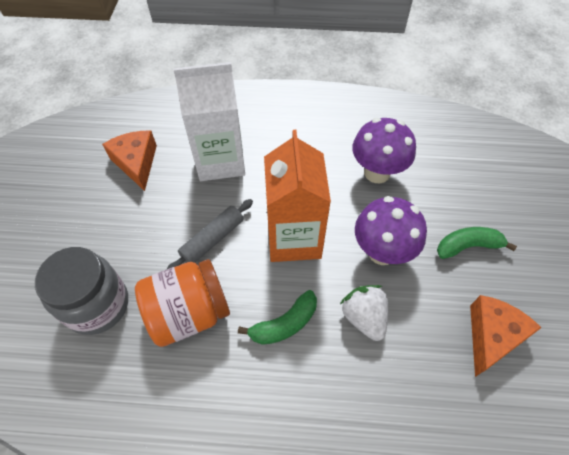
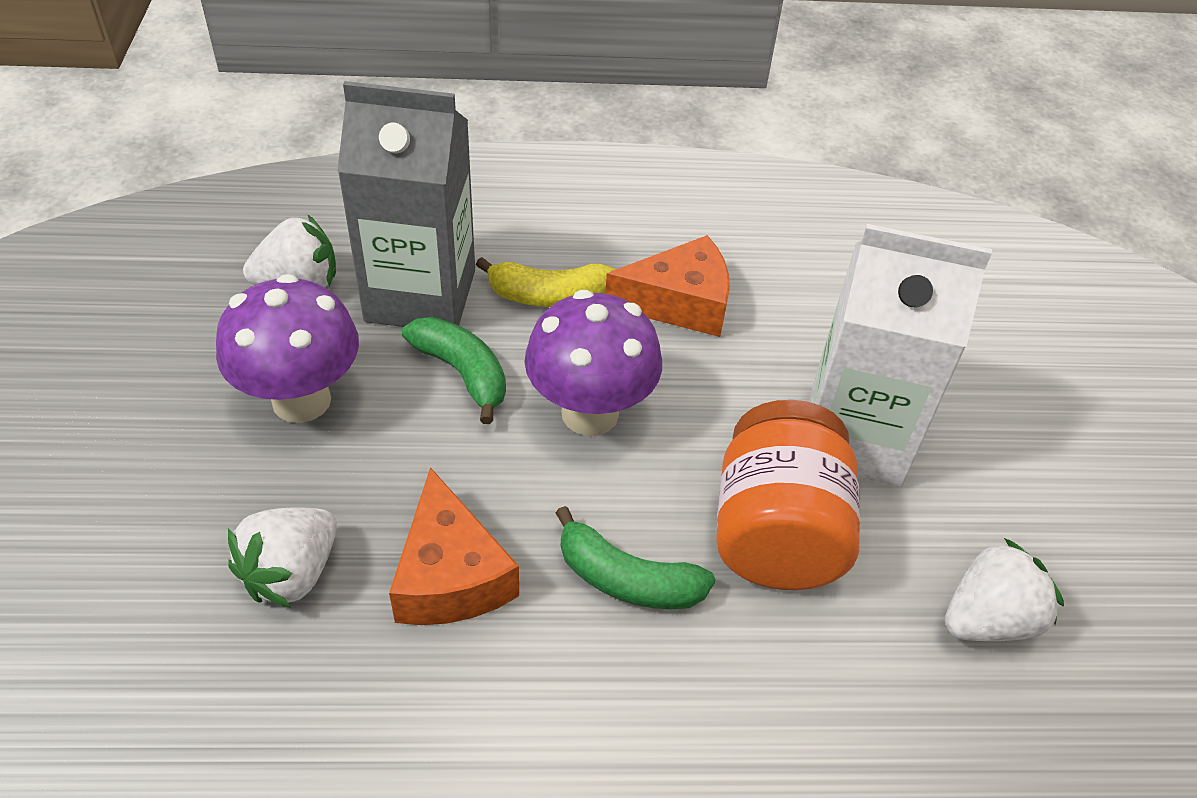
grey carton: 0 -> 1
grey jar: 1 -> 0
grey rolling pin: 1 -> 0
orange carton: 1 -> 0
white strawberry: 1 -> 3
yellow banana: 0 -> 1

